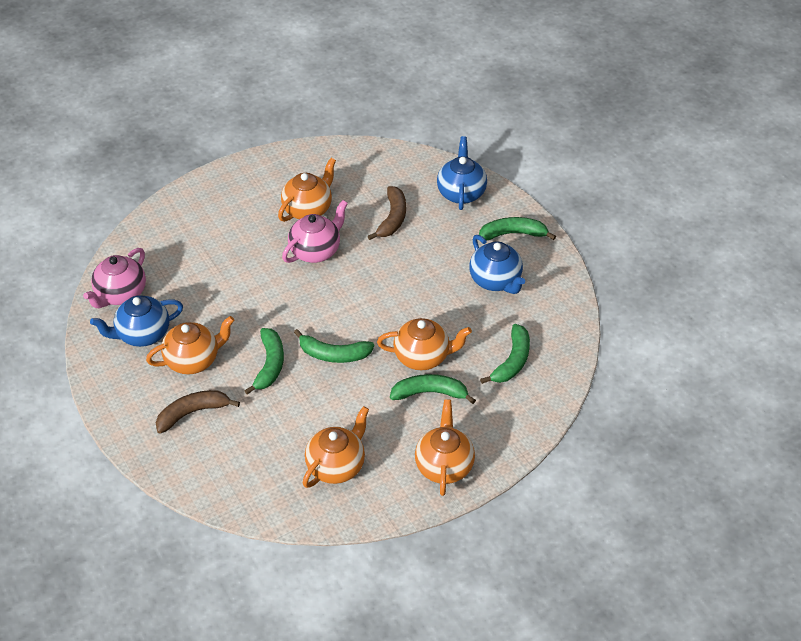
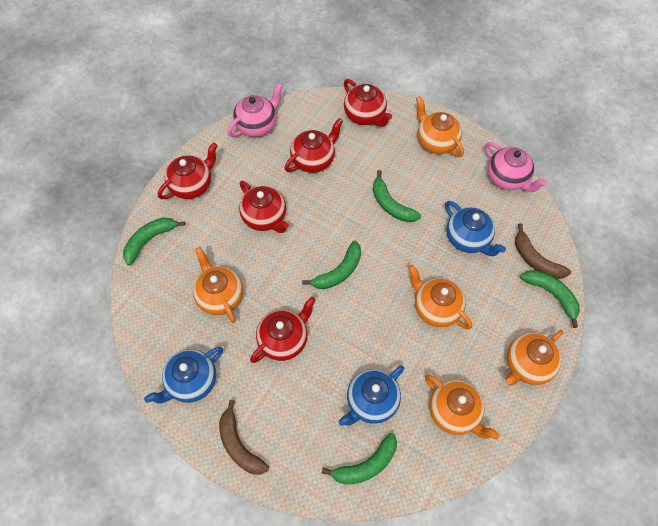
red teapot: 0 -> 5

